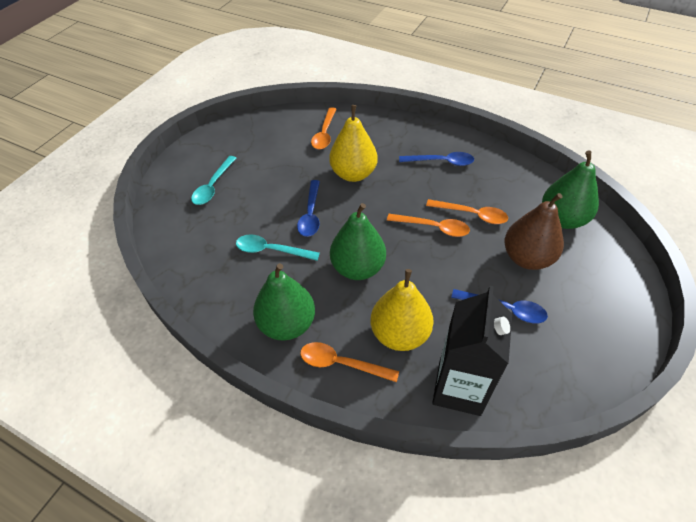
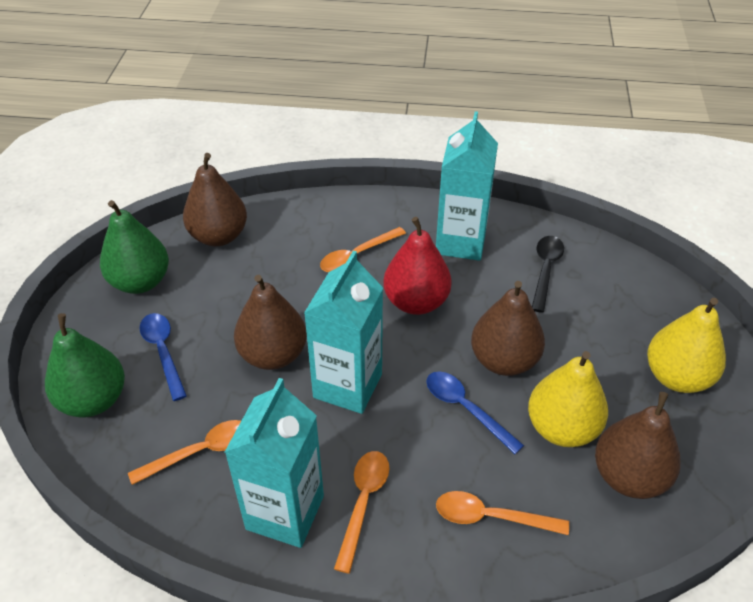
black carton: 1 -> 0
black spoon: 0 -> 1
blue spoon: 3 -> 2
brown pear: 1 -> 4
green pear: 3 -> 2
red pear: 0 -> 1
turquoise carton: 0 -> 3
turquoise spoon: 2 -> 0

